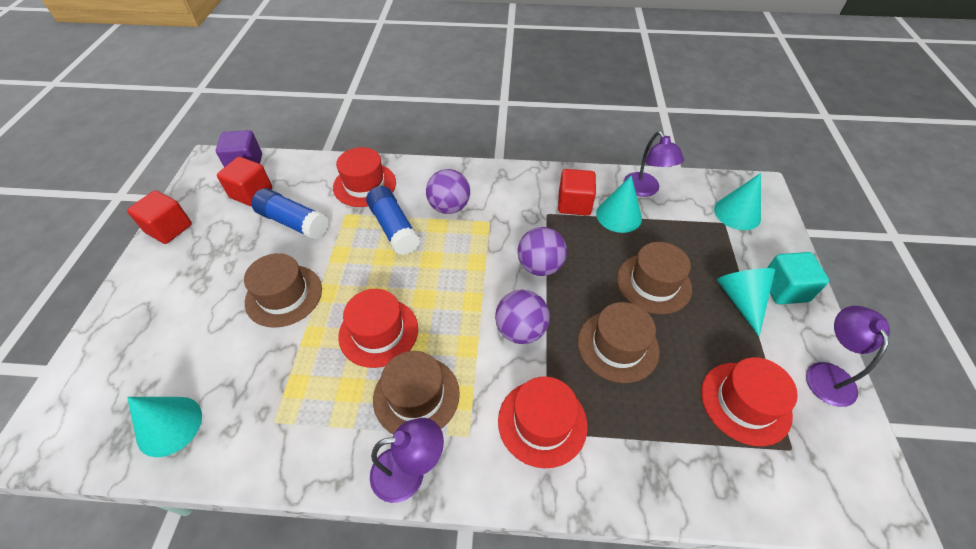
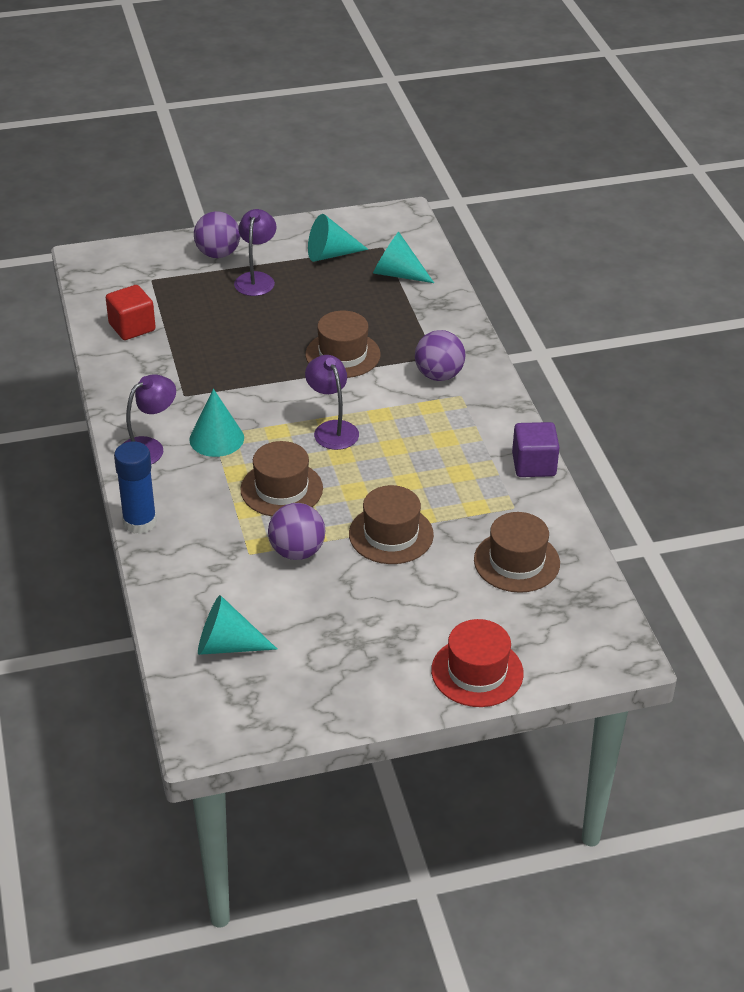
blue glue stick: 2 -> 1
red cube: 3 -> 1
red hat: 4 -> 1
turquoise cube: 1 -> 0

